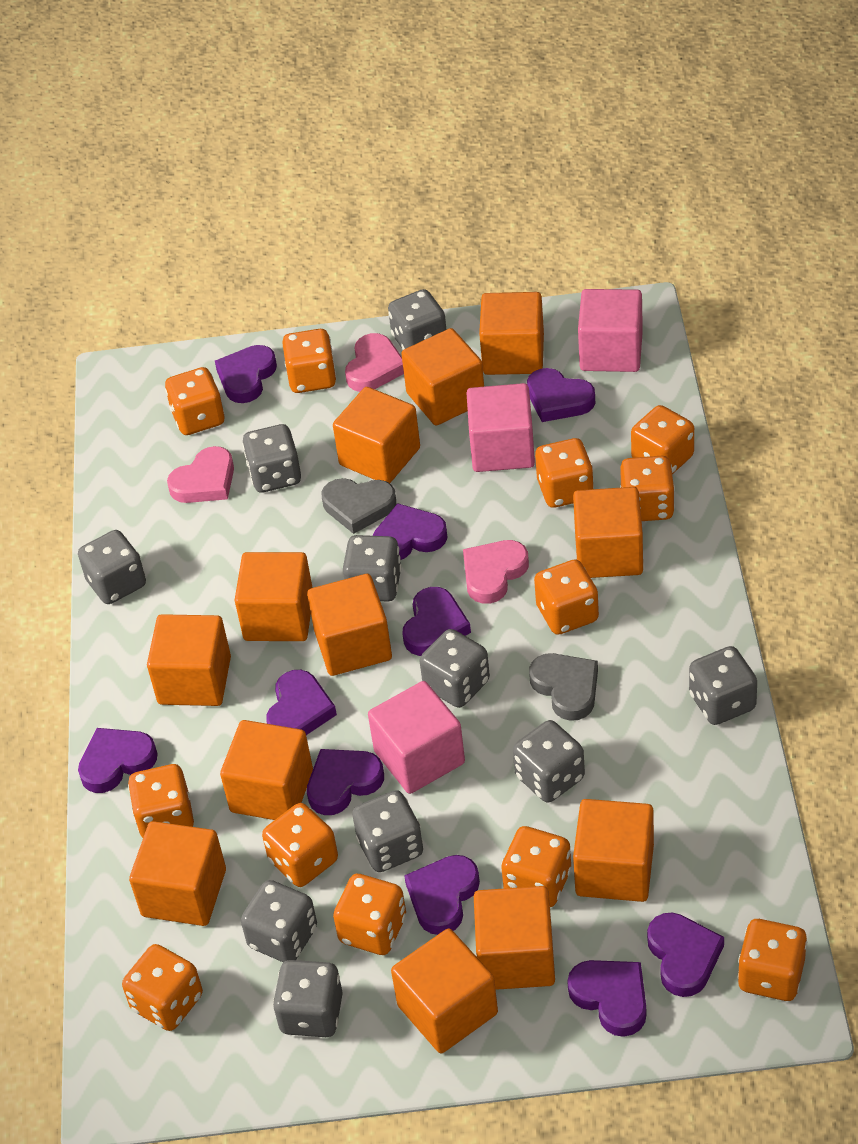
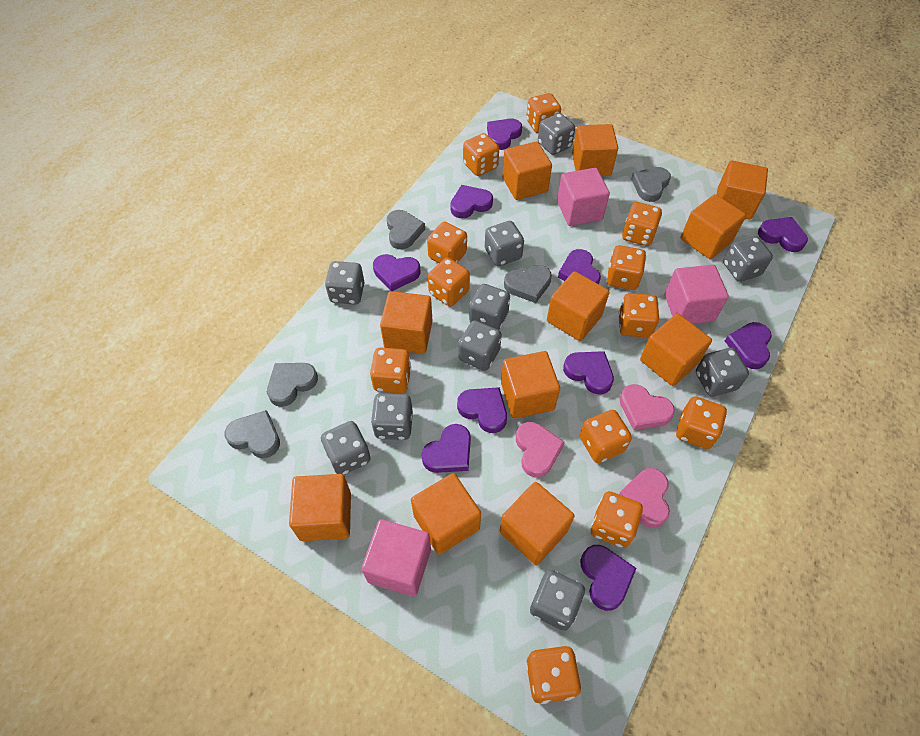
grey heart: 2 -> 5
orange cube: 12 -> 11

